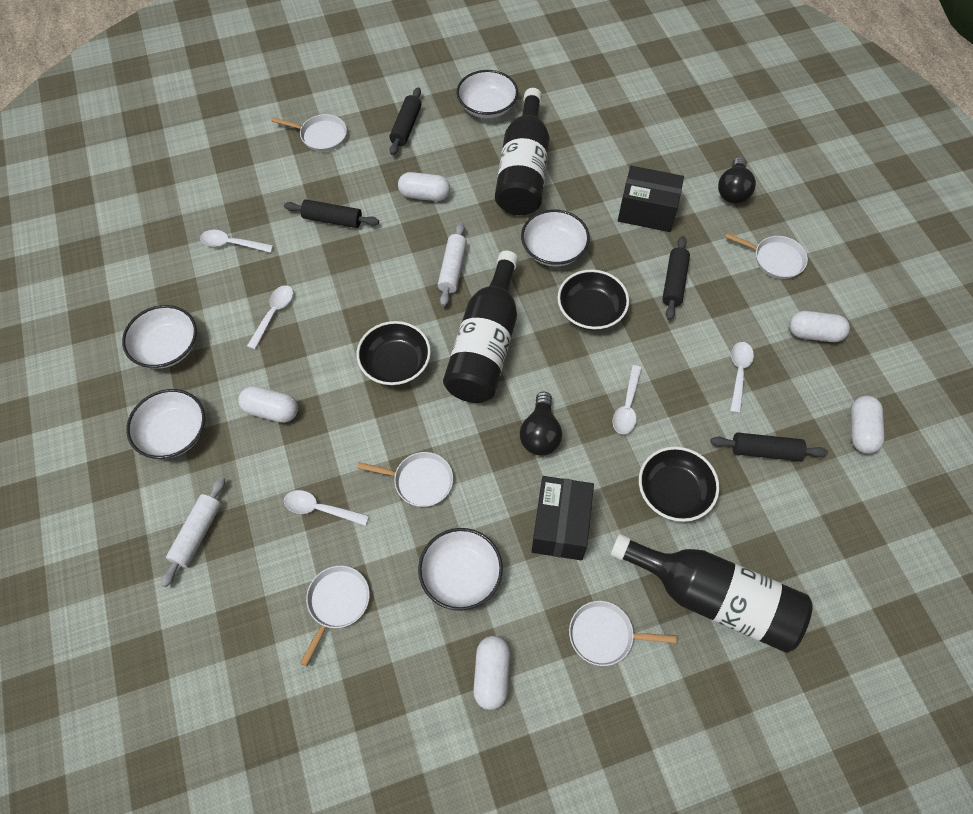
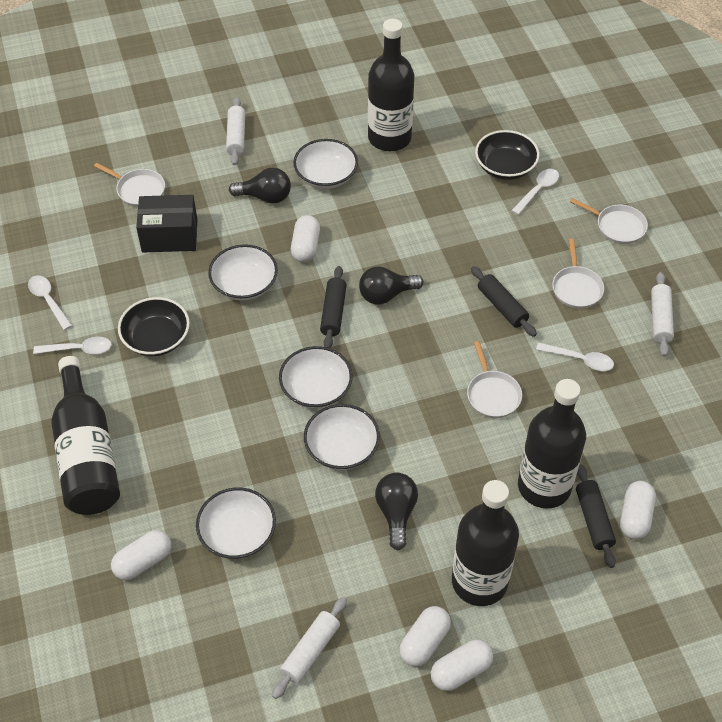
black bottle: 3 -> 4
black bowl: 3 -> 2
black box: 2 -> 1
black light bulb: 2 -> 3
black rolling pin: 4 -> 3
white pan: 5 -> 4
white rolling pin: 2 -> 3
white spoon: 5 -> 4

